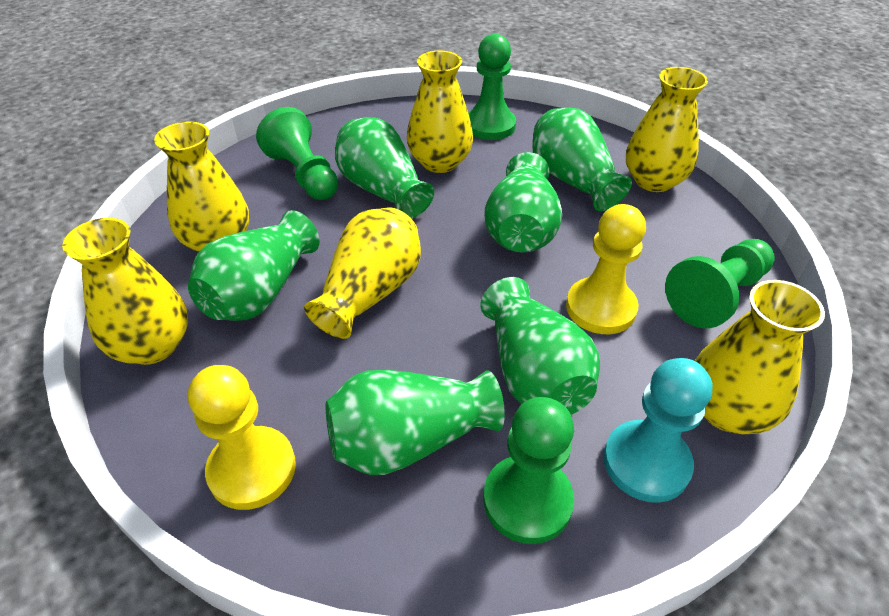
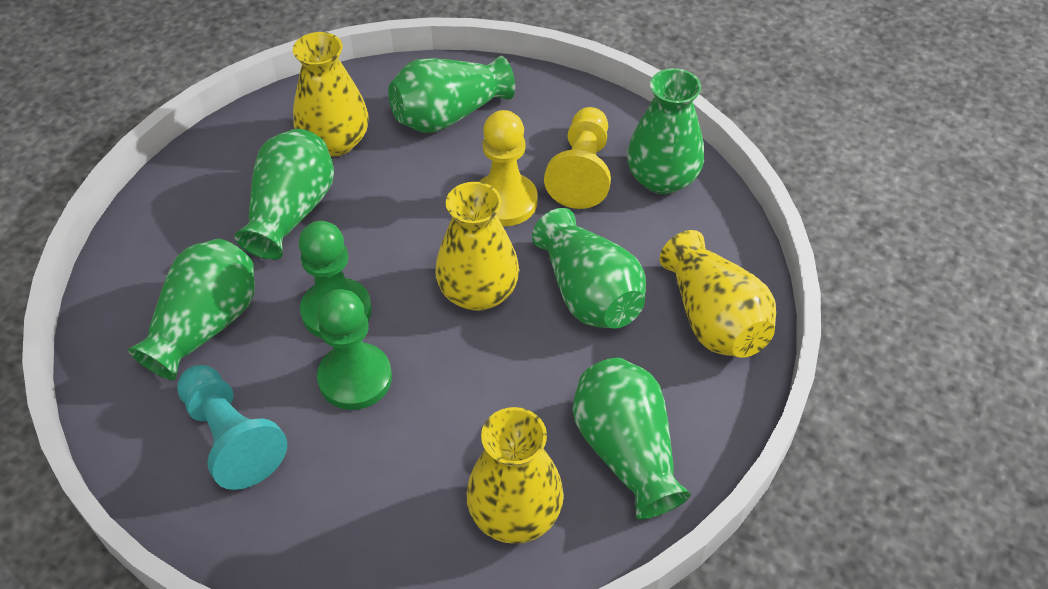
green pawn: 4 -> 2
yellow vase: 6 -> 4

